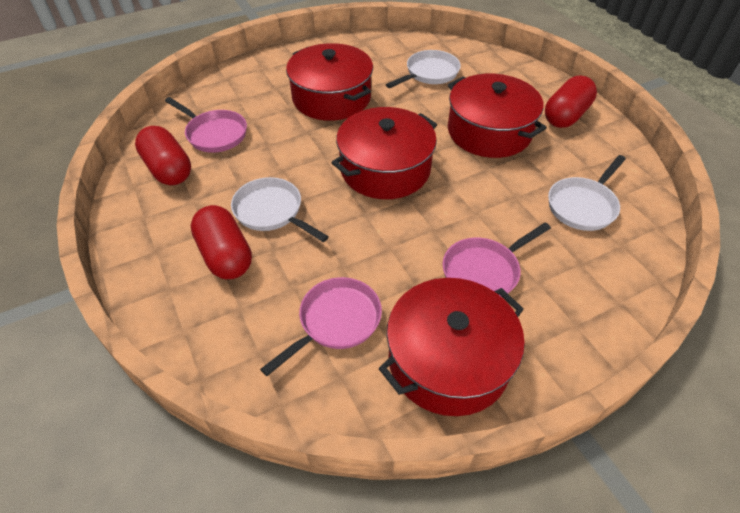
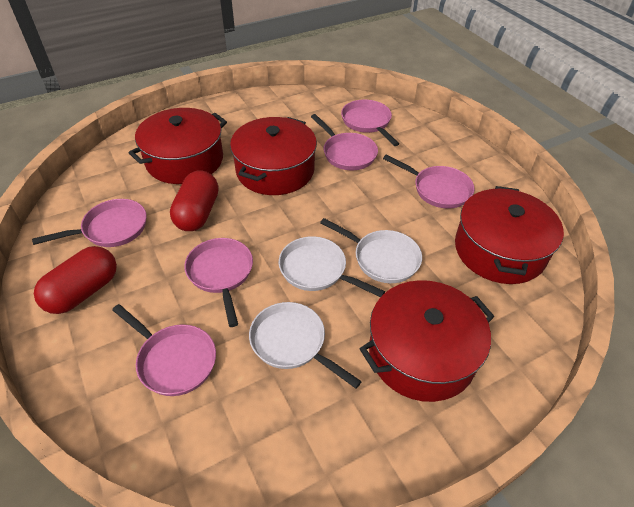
pink pan: 3 -> 6
red capsule: 3 -> 2

